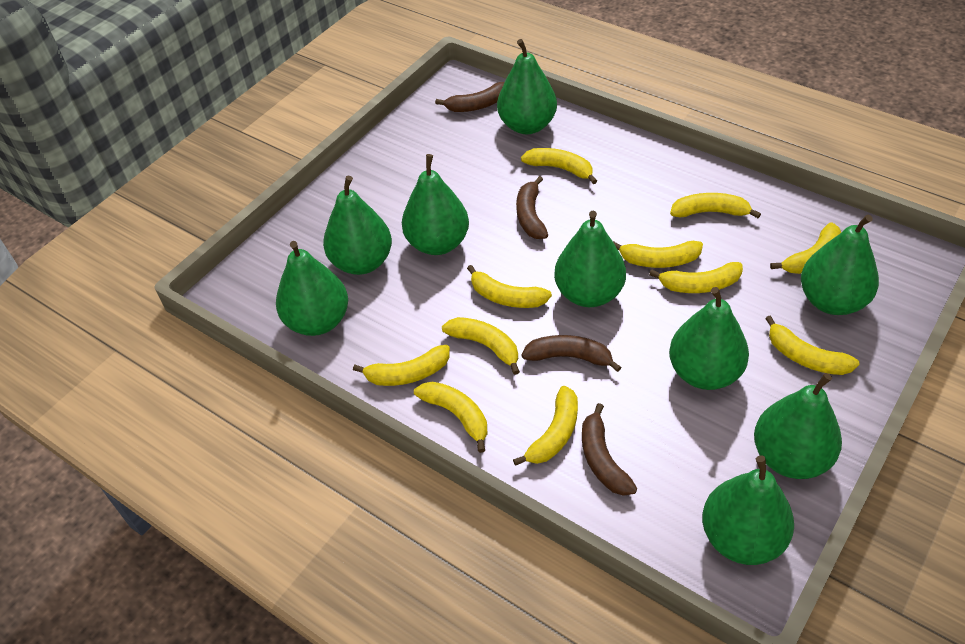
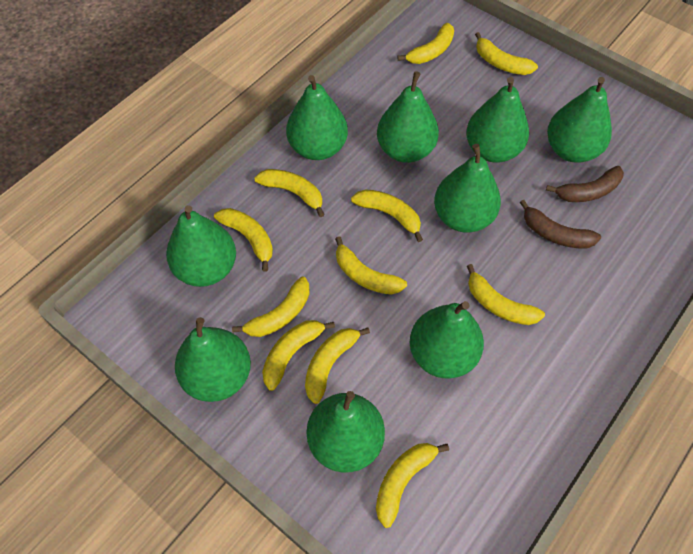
brown banana: 4 -> 2

